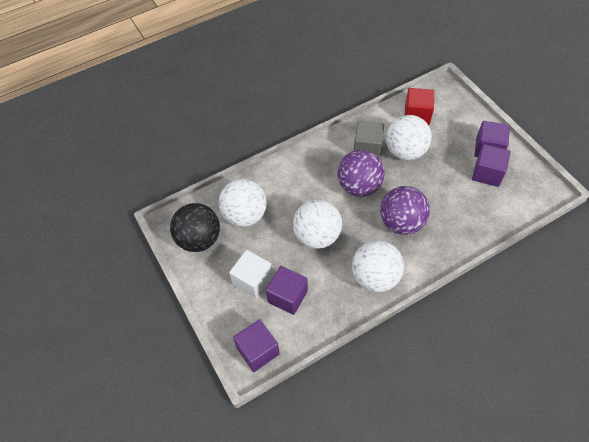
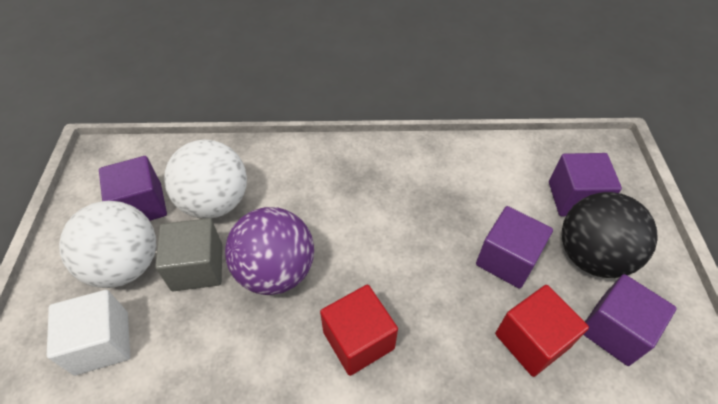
purple ball: 2 -> 1
red cube: 1 -> 2
white ball: 4 -> 2

